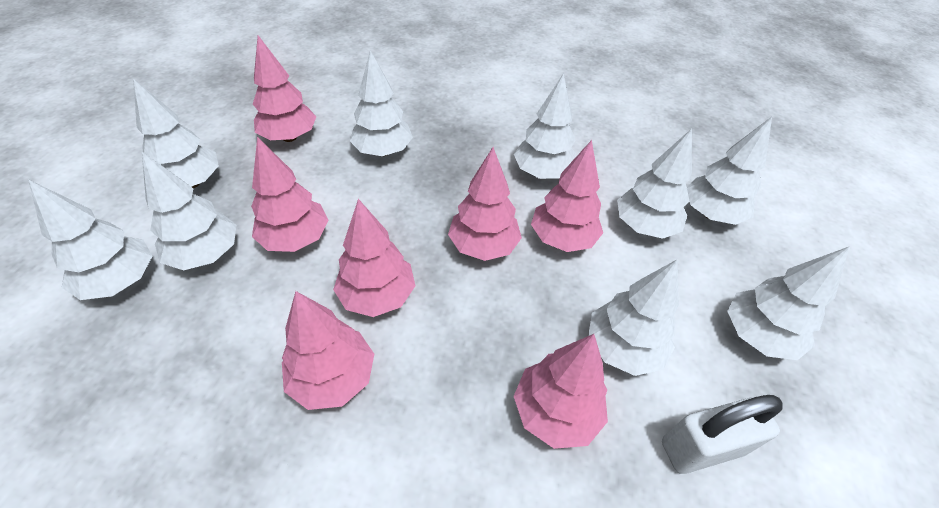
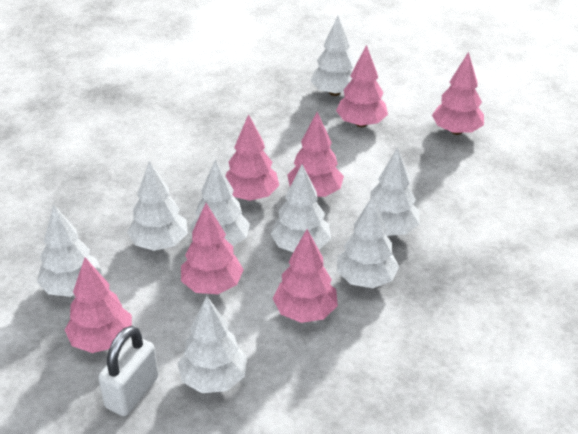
white tree: 9 -> 8

